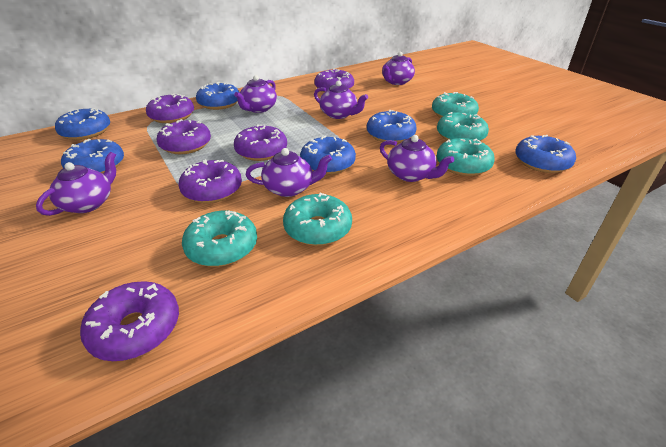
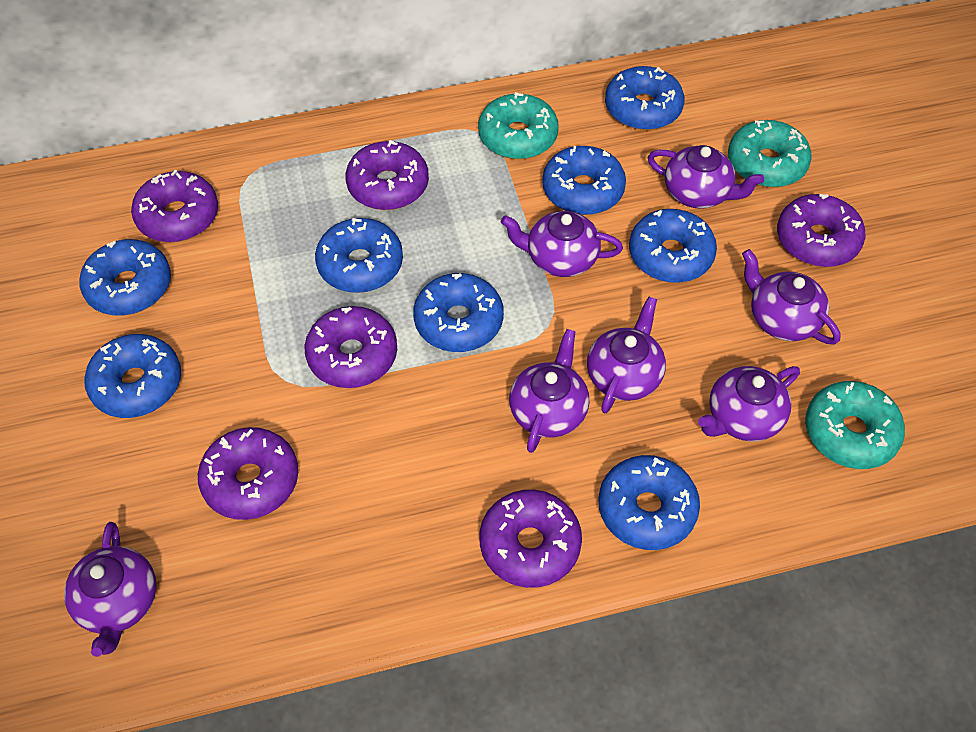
blue donut: 6 -> 8
purple teapot: 6 -> 7
turquoise donut: 5 -> 3

